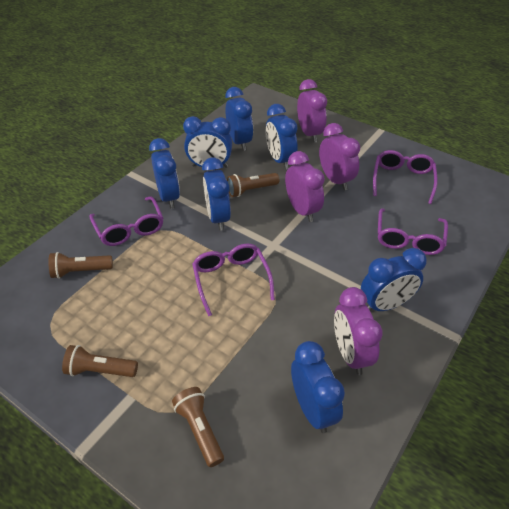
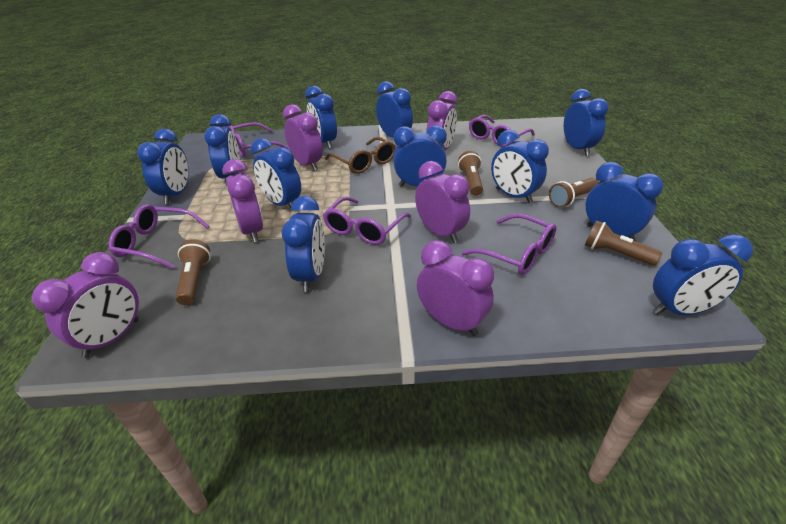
blue clock: 7 -> 11
brown glasses: 0 -> 1
purple clock: 4 -> 6
purple glasses: 4 -> 5

